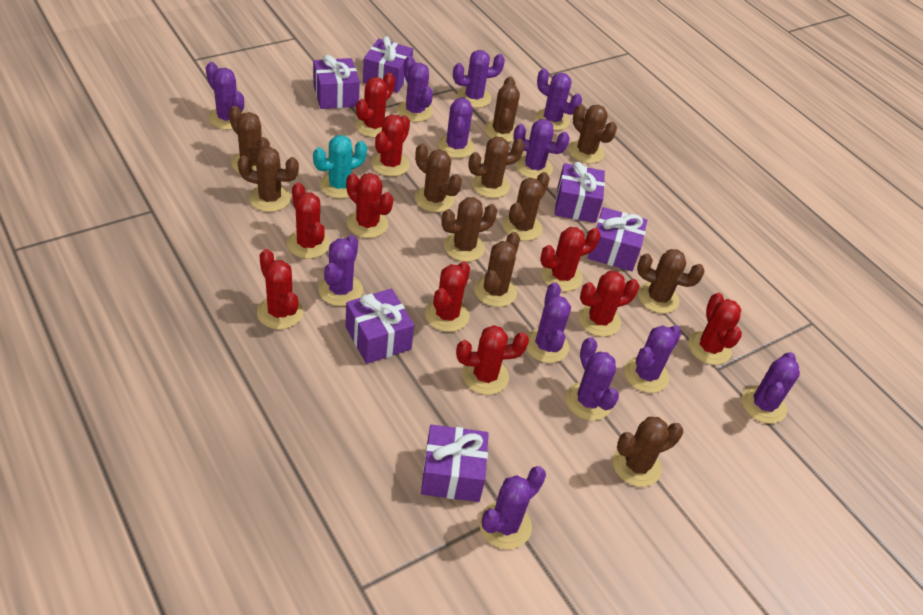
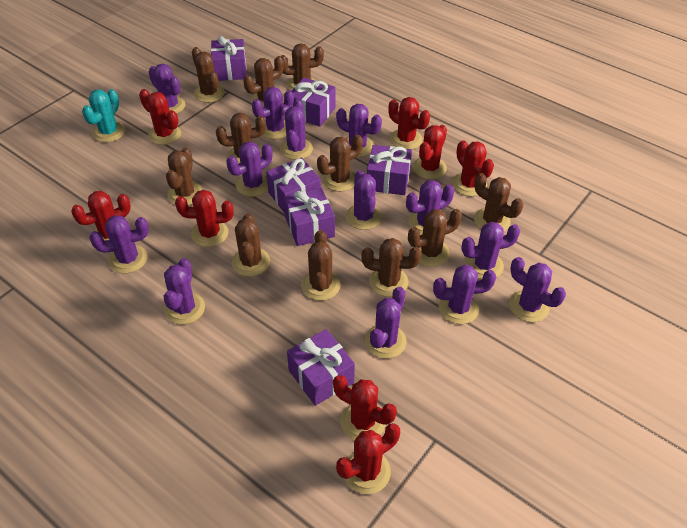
purple cactus: 12 -> 13
red cactus: 10 -> 8

